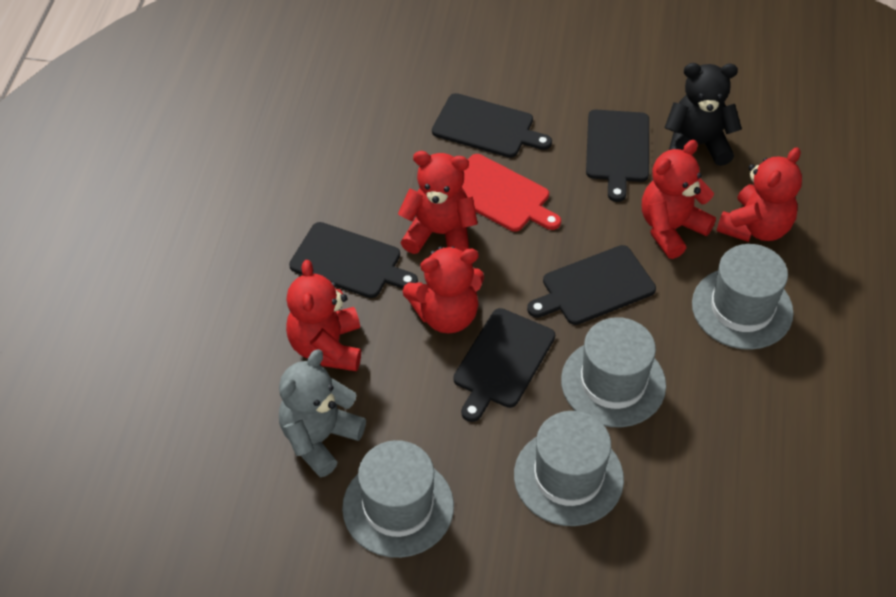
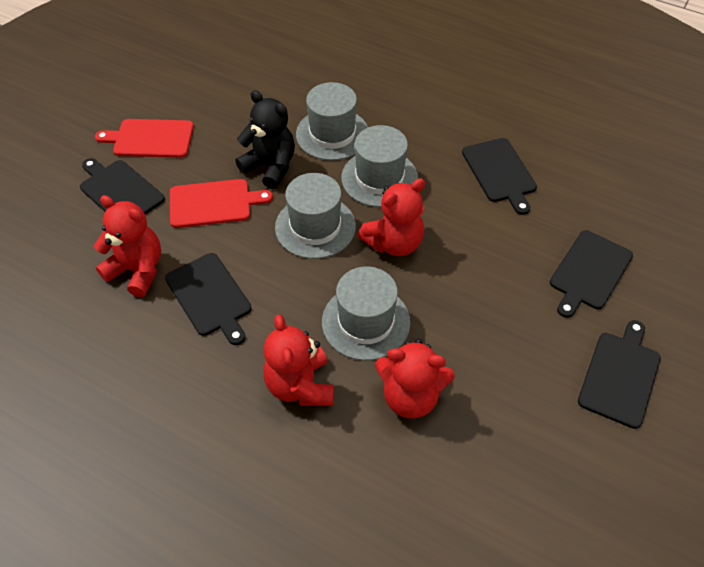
grey teddy bear: 1 -> 0
red cutting board: 1 -> 2
red teddy bear: 5 -> 4

